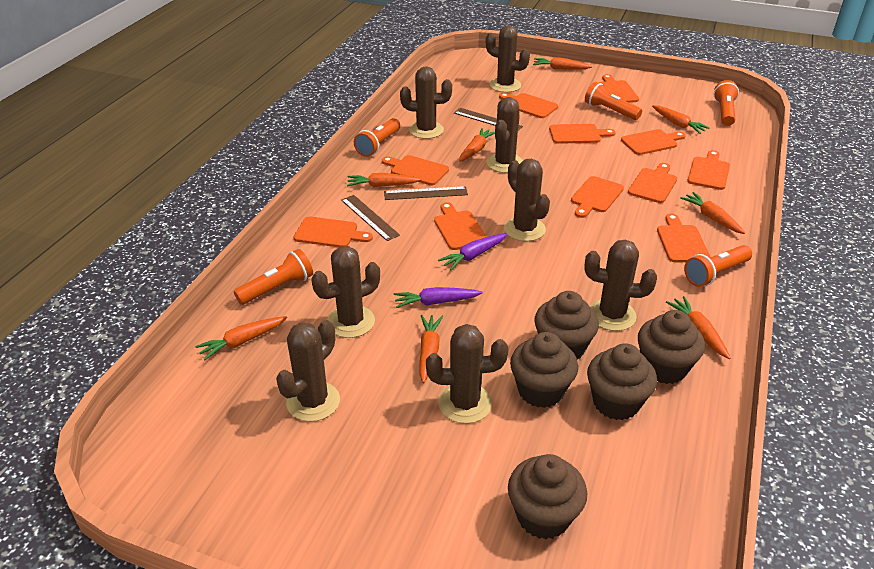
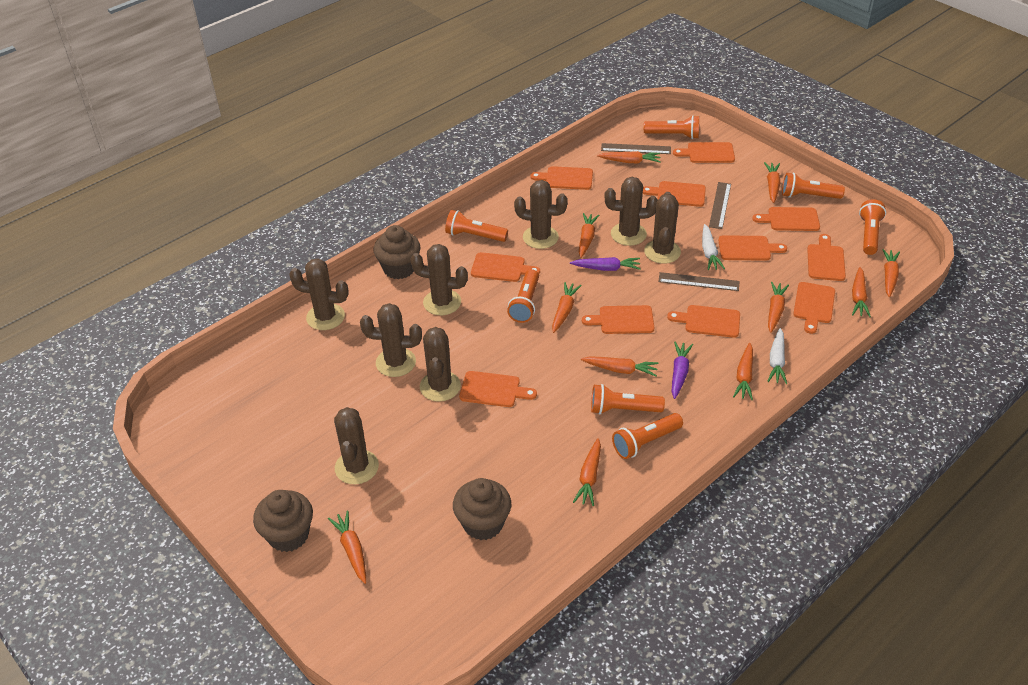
brown cupcake: 5 -> 3
orange carrot: 8 -> 11
orange flashlight: 5 -> 7
white carrot: 0 -> 2

